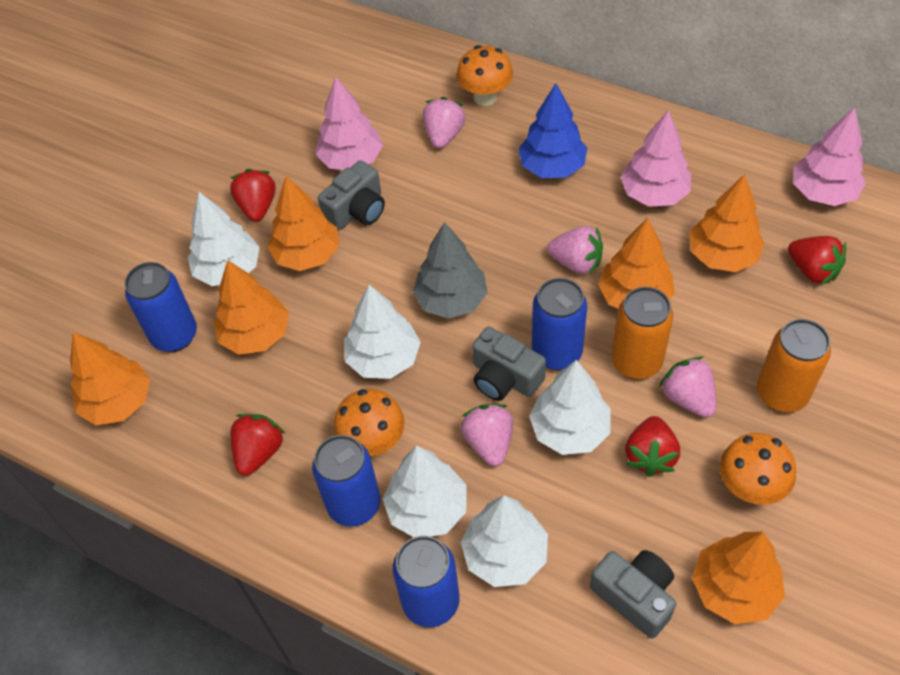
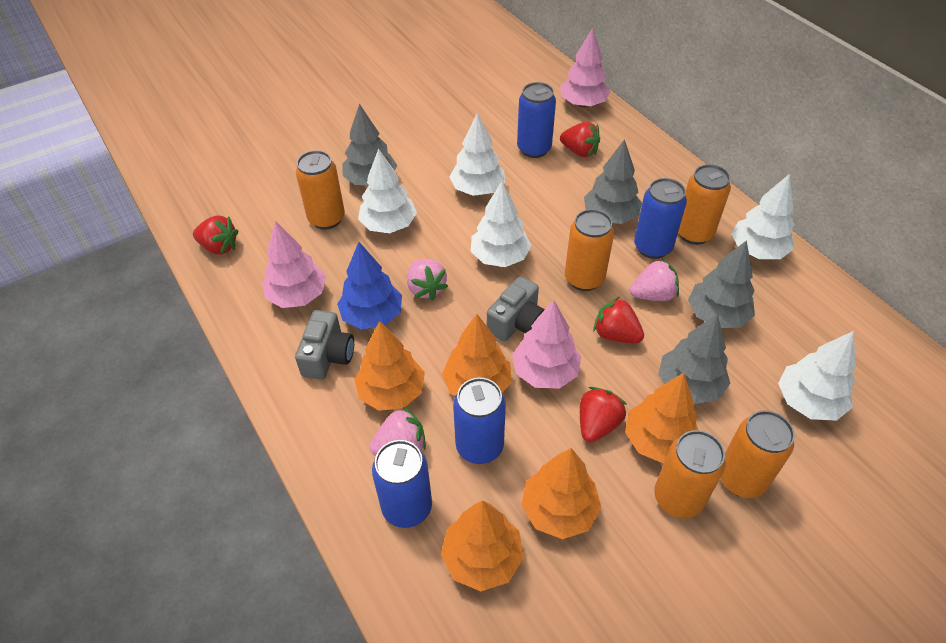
grey camera: 3 -> 2
grey tree: 1 -> 4
orange can: 2 -> 5
orange mushroom: 3 -> 0
orange tree: 6 -> 5
pink strawberry: 4 -> 3

